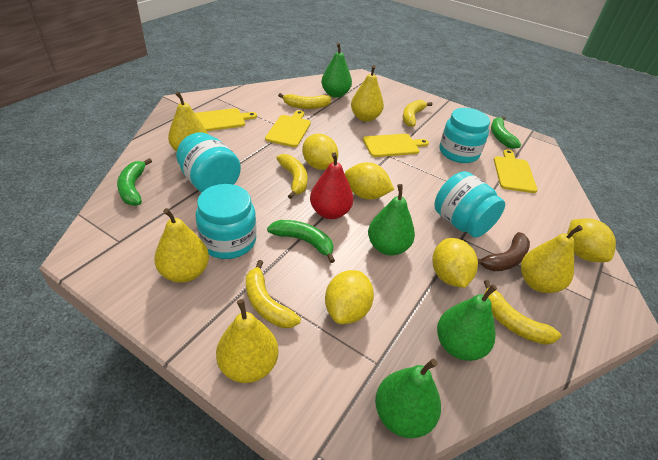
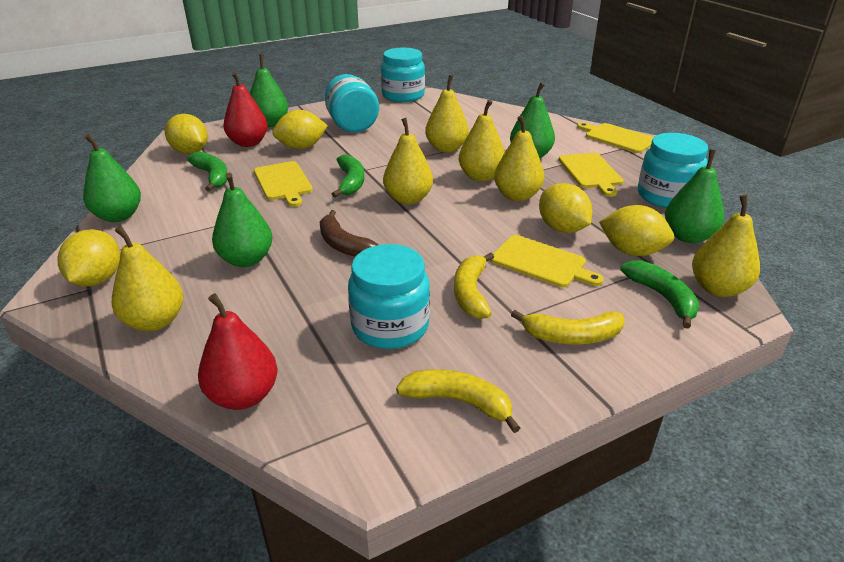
green pear: 4 -> 5
red pear: 1 -> 2
yellow banana: 5 -> 3
yellow pear: 5 -> 6

